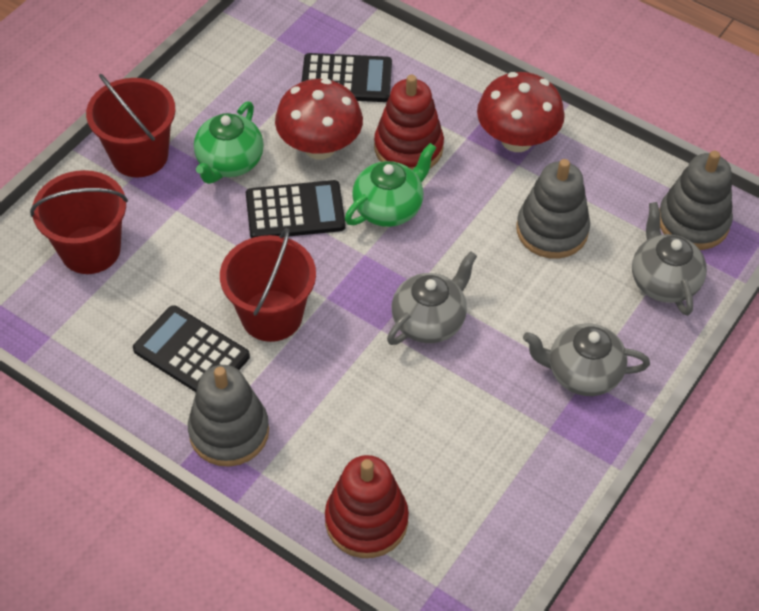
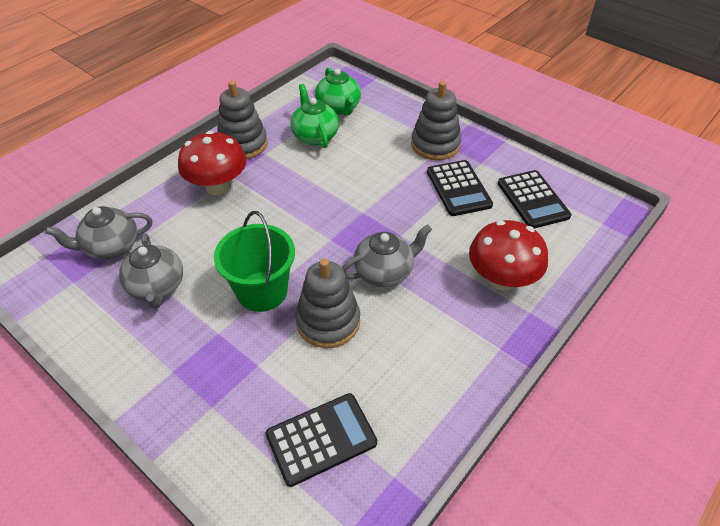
green bucket: 0 -> 1
red bucket: 3 -> 0
red stacking toy: 2 -> 0

